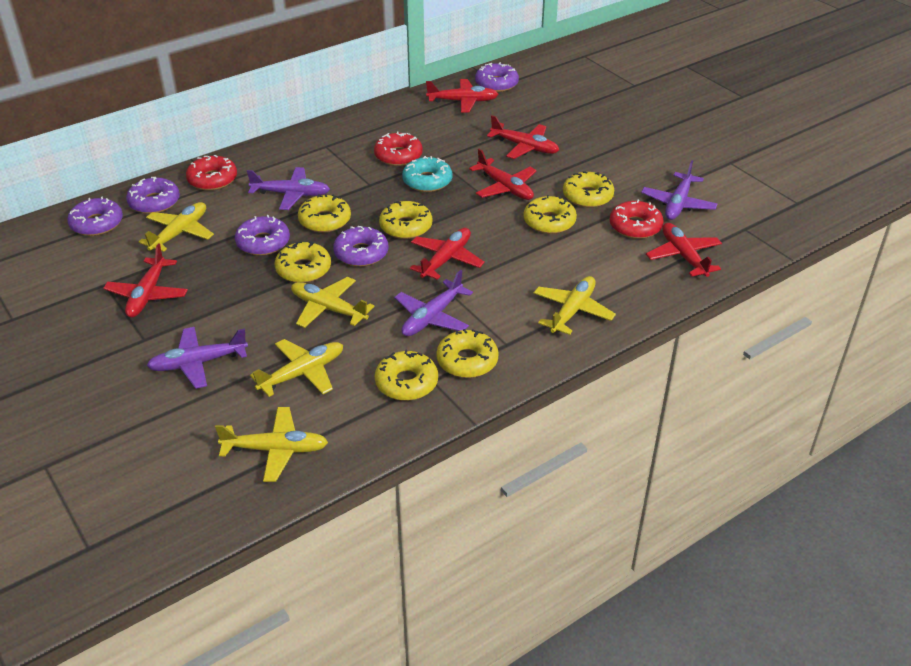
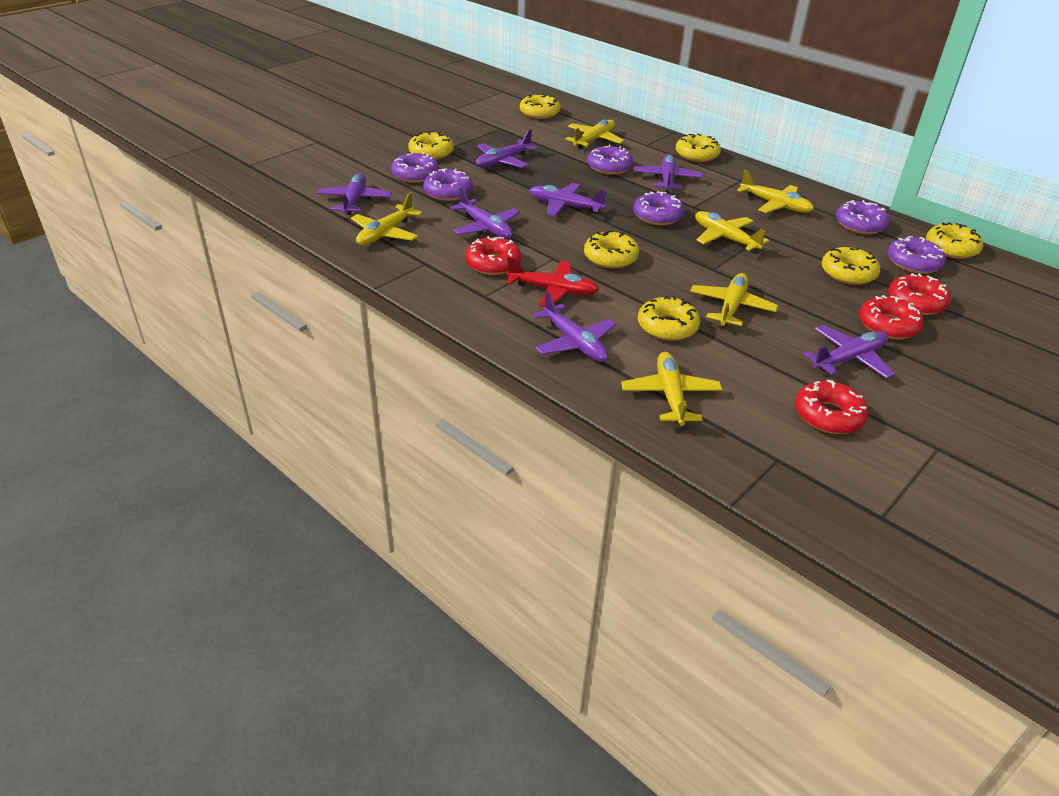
purple donut: 5 -> 6
purple plane: 4 -> 7
red donut: 3 -> 4
red plane: 6 -> 1
turquoise donut: 1 -> 0
yellow plane: 5 -> 6

